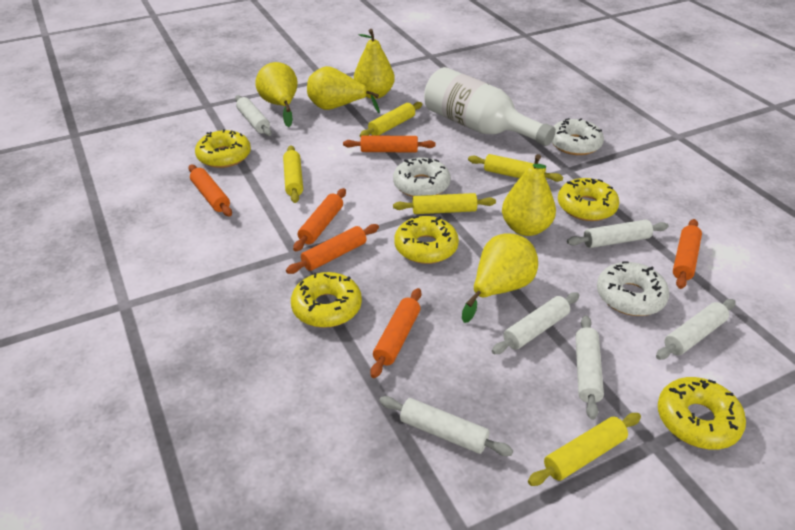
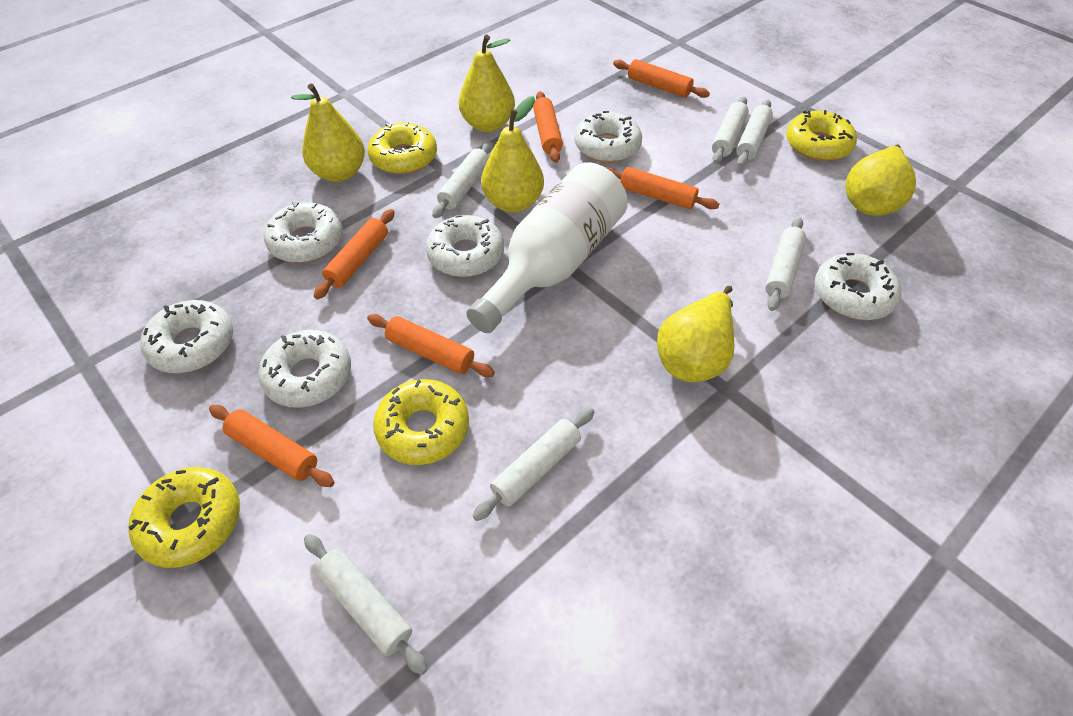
white donut: 3 -> 6
yellow donut: 5 -> 4
yellow rolling pin: 5 -> 0

